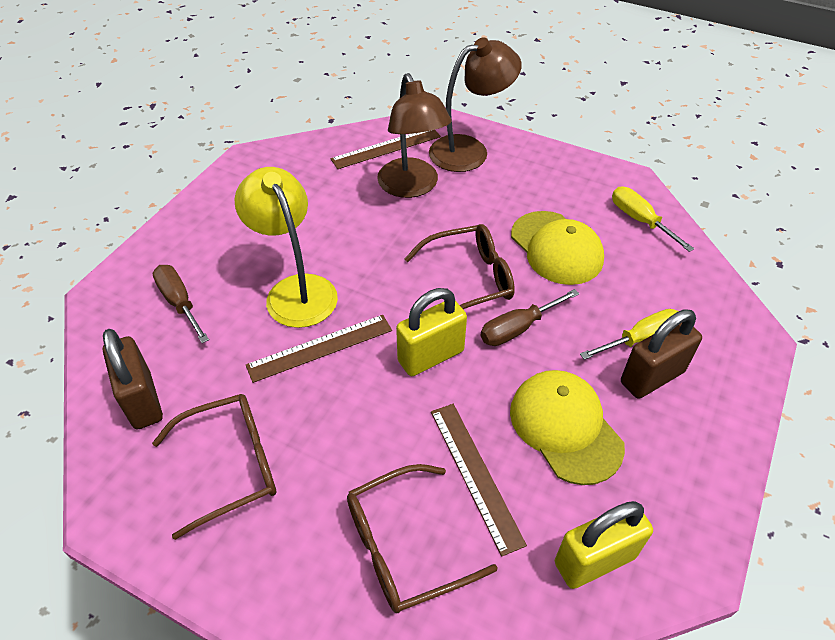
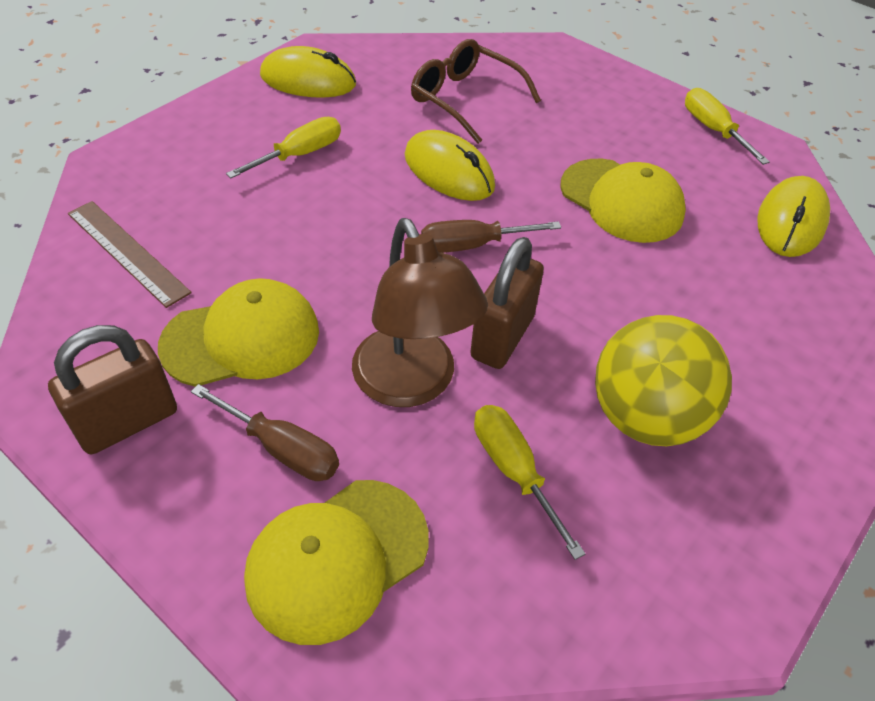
brown glasses: 3 -> 1
brown lamp: 2 -> 1
brown ruler: 3 -> 1
yellow ball: 0 -> 1
yellow cap: 2 -> 3
yellow lamp: 1 -> 0
yellow mouse: 0 -> 3
yellow padlock: 2 -> 0
yellow screwdriver: 2 -> 3

